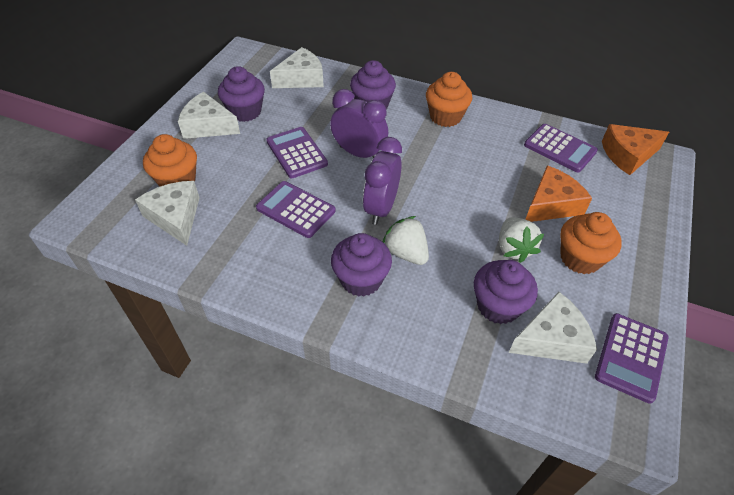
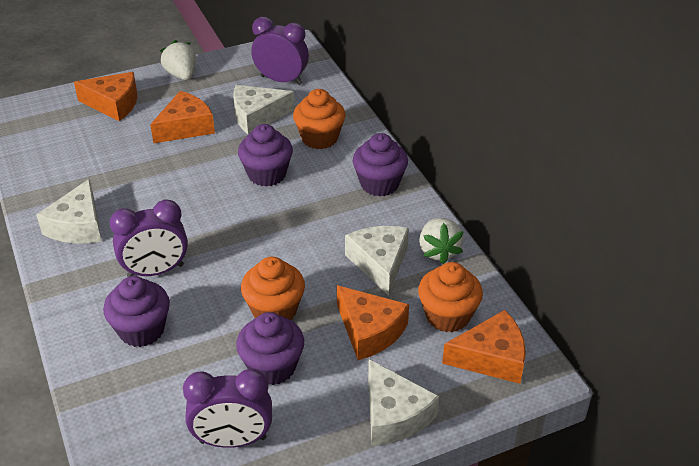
orange cheese: 2 -> 4
purple calculator: 4 -> 0
purple clock: 2 -> 3

